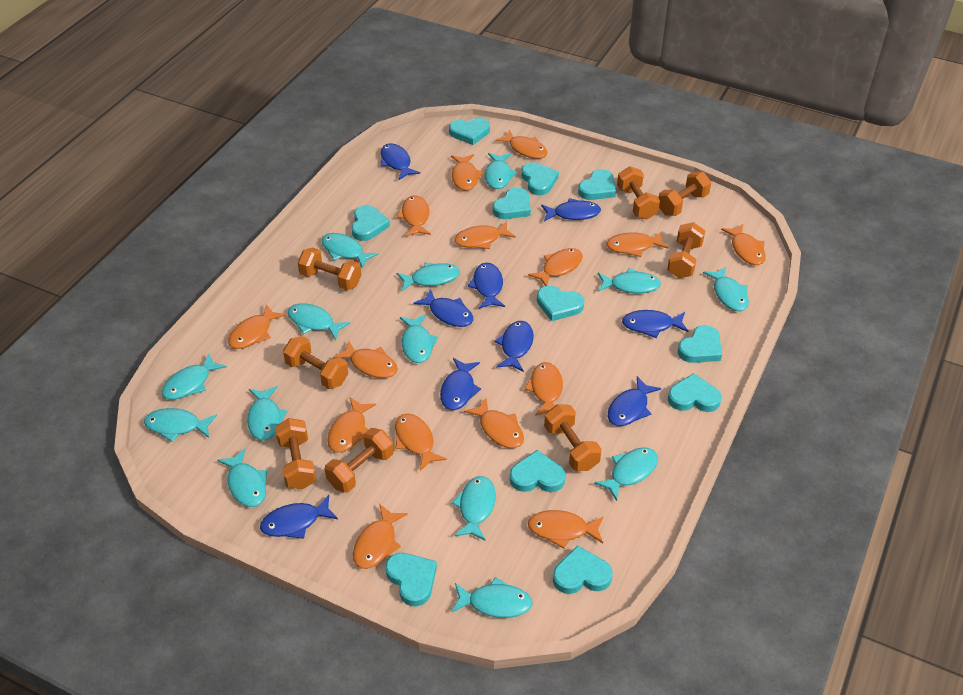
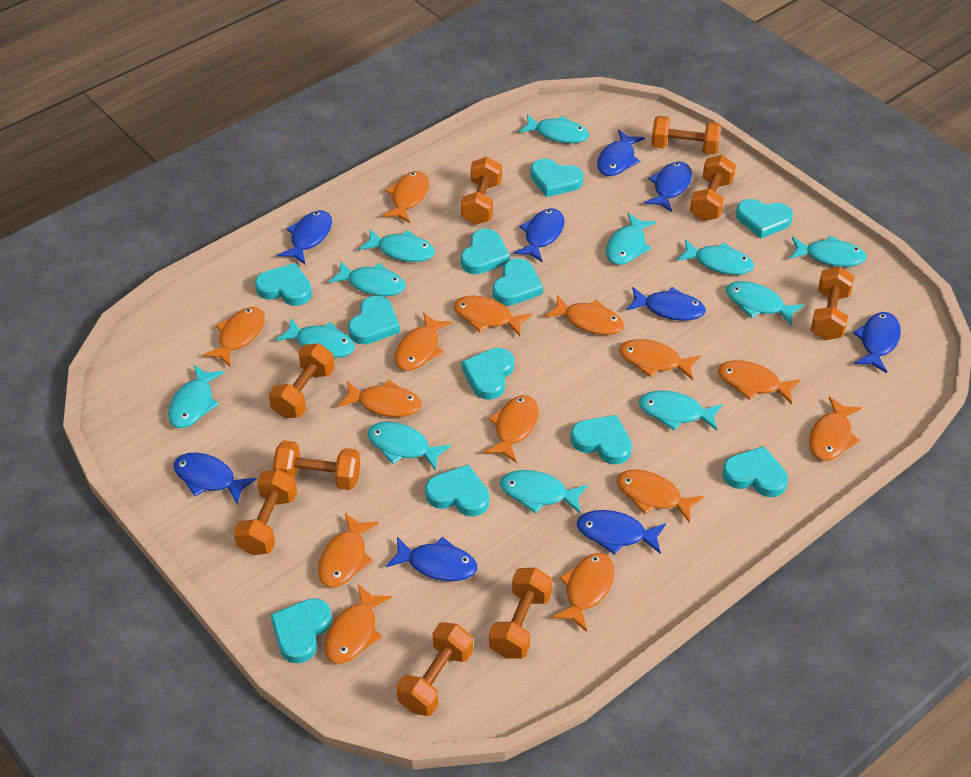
orange dumbbell: 8 -> 9
orange fish: 15 -> 14
turquoise fish: 14 -> 12

